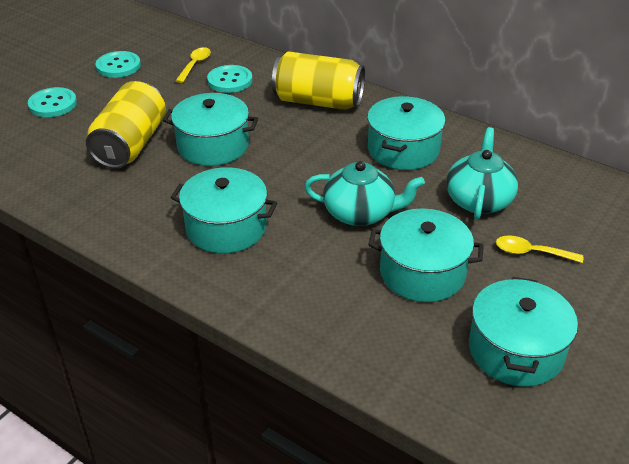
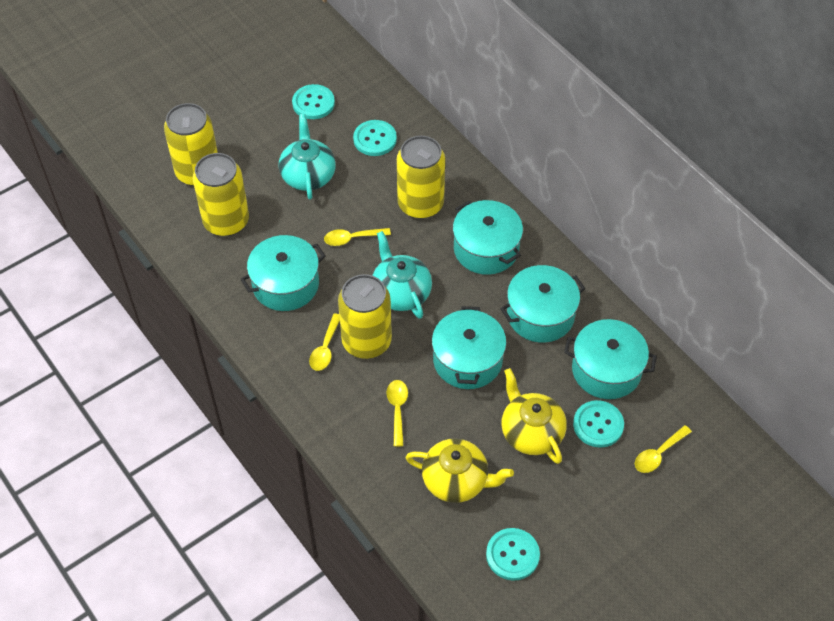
turquoise button: 3 -> 4
yellow can: 2 -> 4
yellow spoon: 2 -> 4
yellow teapot: 0 -> 2

